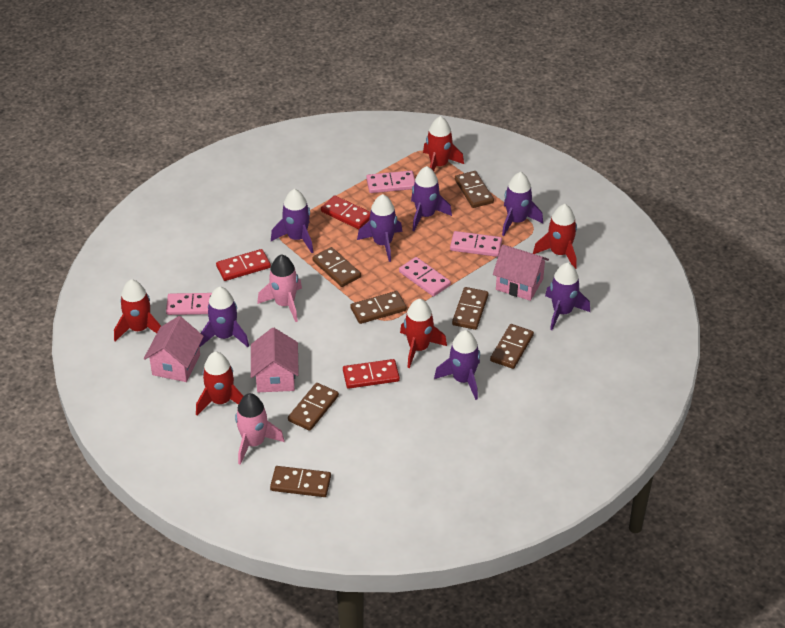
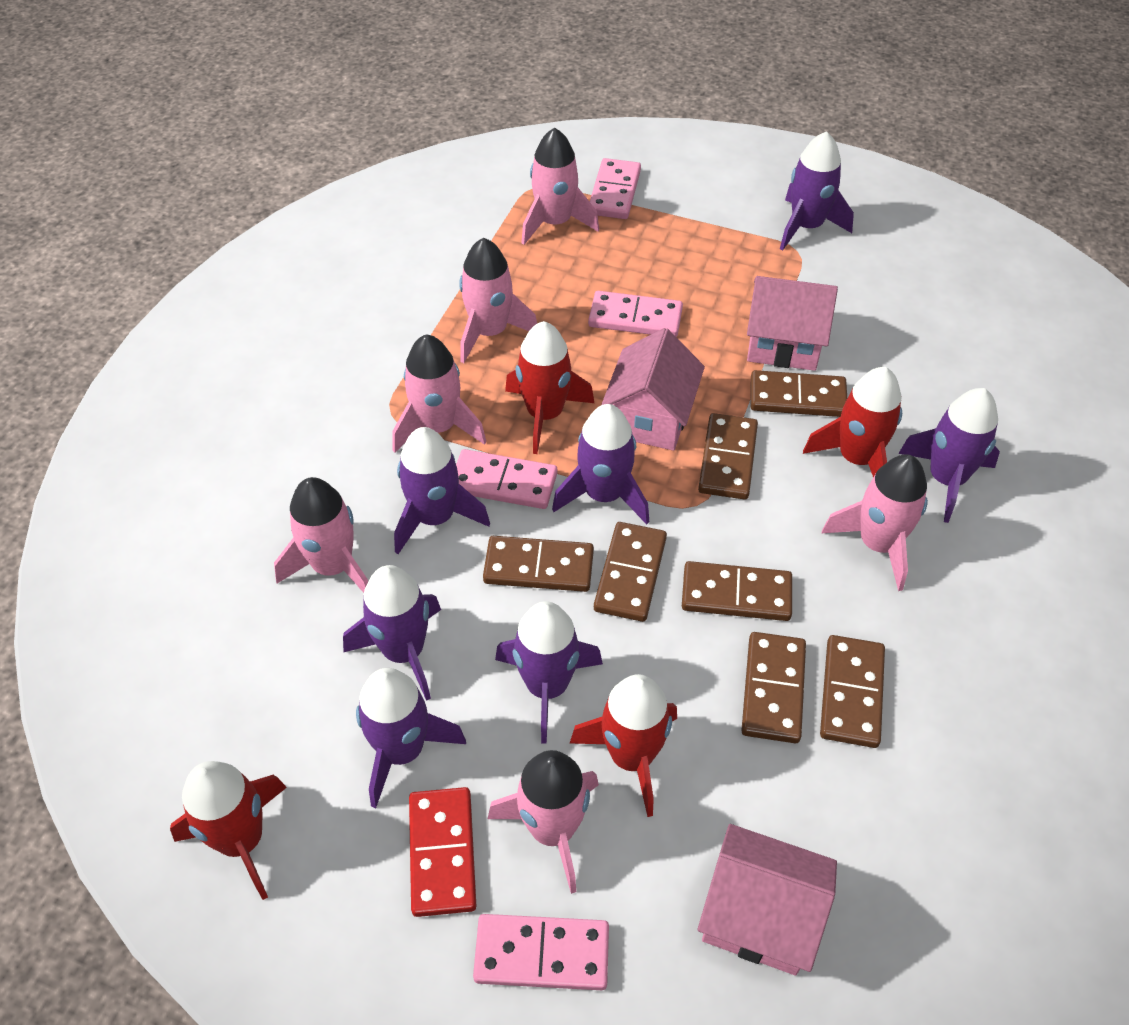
pink rocket: 2 -> 6
red domino: 3 -> 1
red rocket: 5 -> 4

